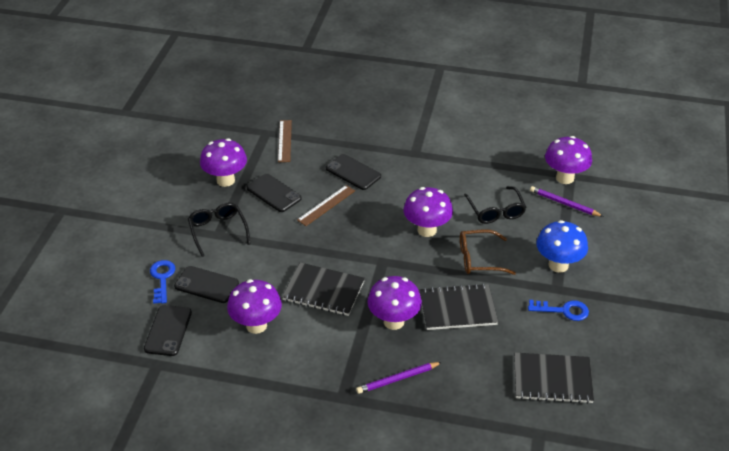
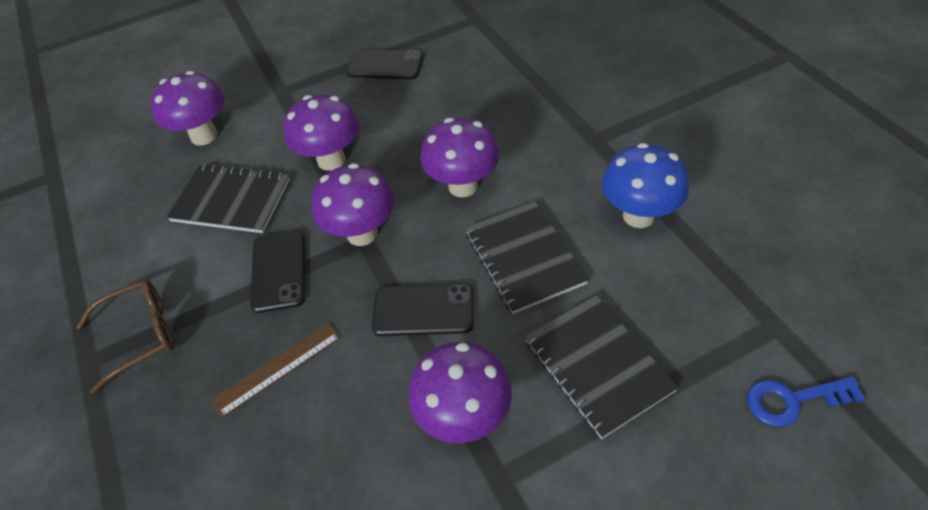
black glasses: 2 -> 0
black phone: 4 -> 3
blue key: 2 -> 1
brown ruler: 2 -> 1
purple pencil: 2 -> 0

